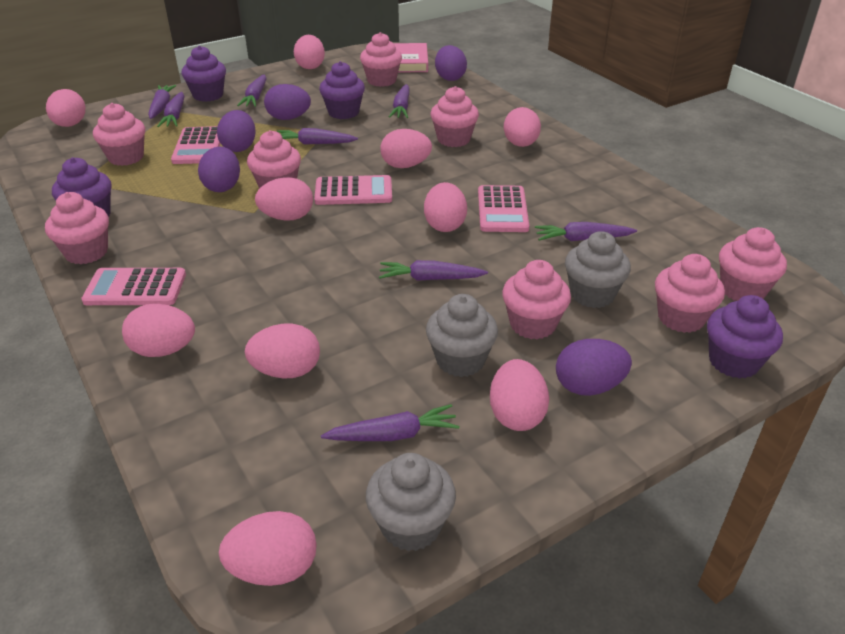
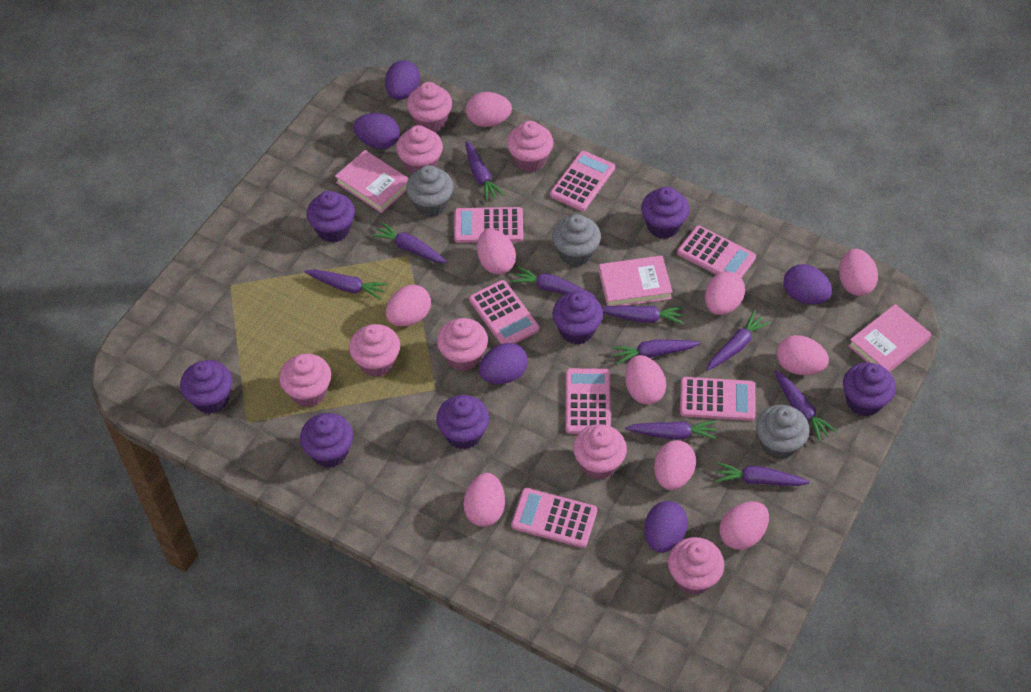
pink book: 1 -> 3
pink calculator: 4 -> 7
purple carrot: 8 -> 10
purple cupcake: 4 -> 7

